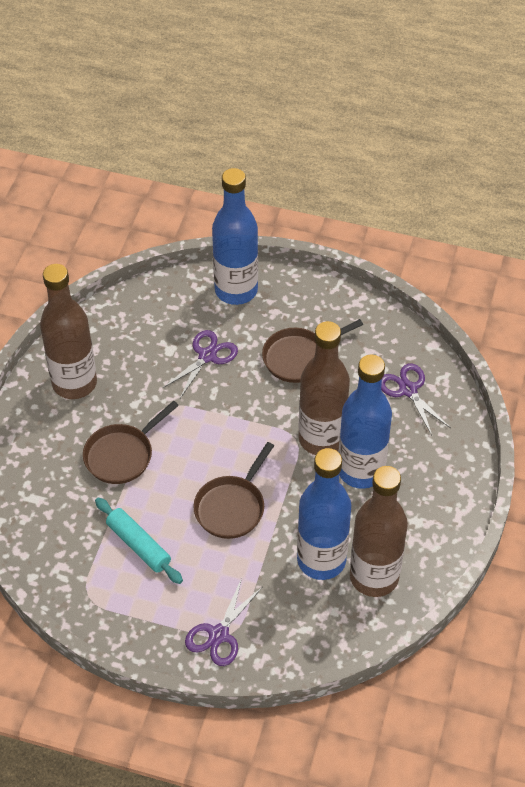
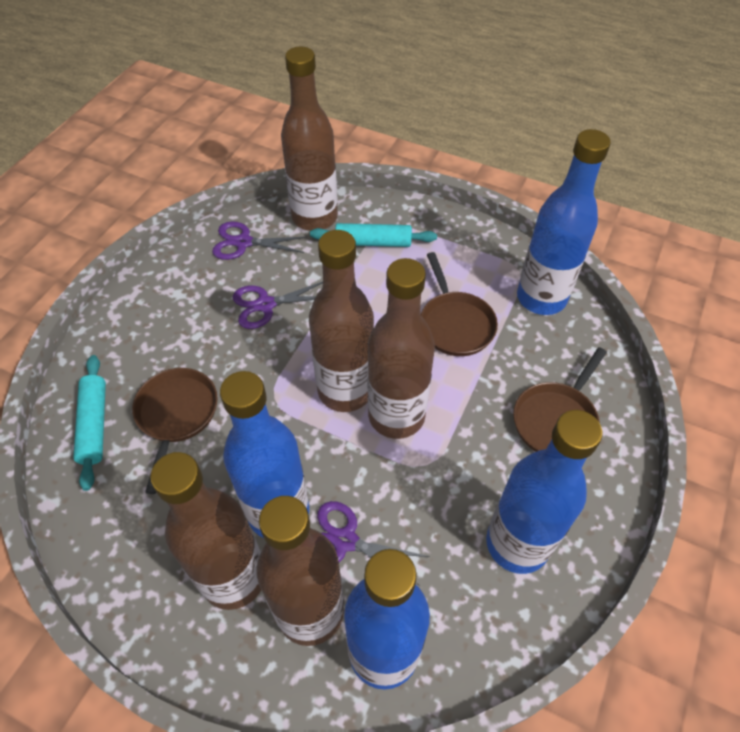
blue bottle: 3 -> 4
brown bottle: 3 -> 5
turquoise rolling pin: 1 -> 2

